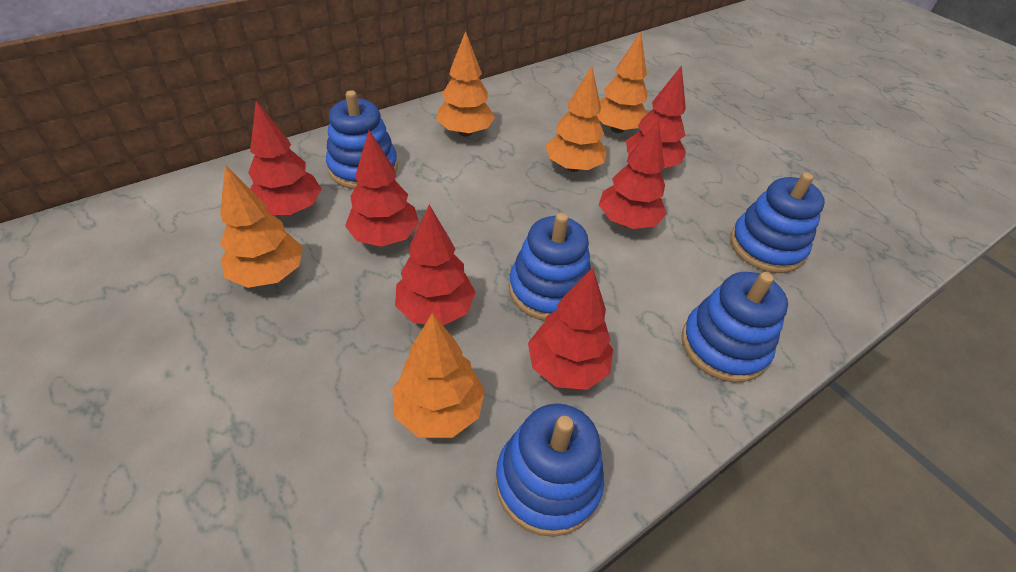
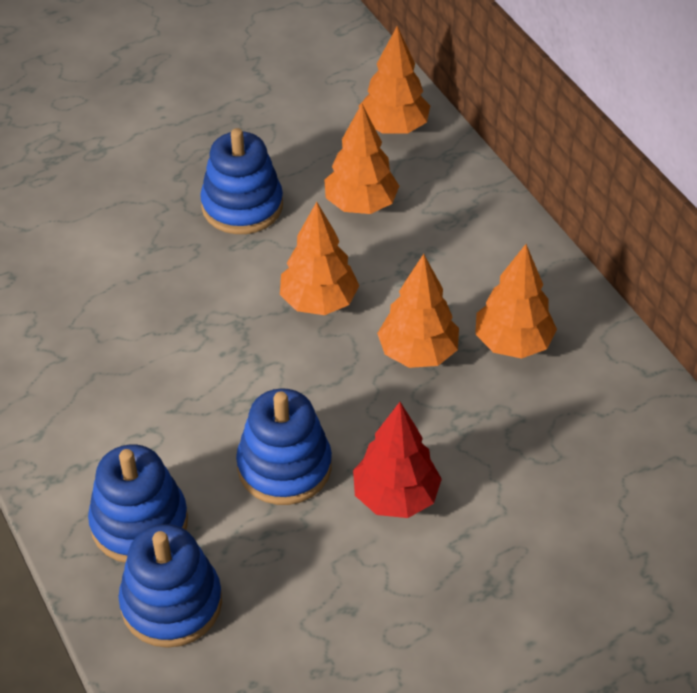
blue stacking toy: 5 -> 4
red tree: 6 -> 1

